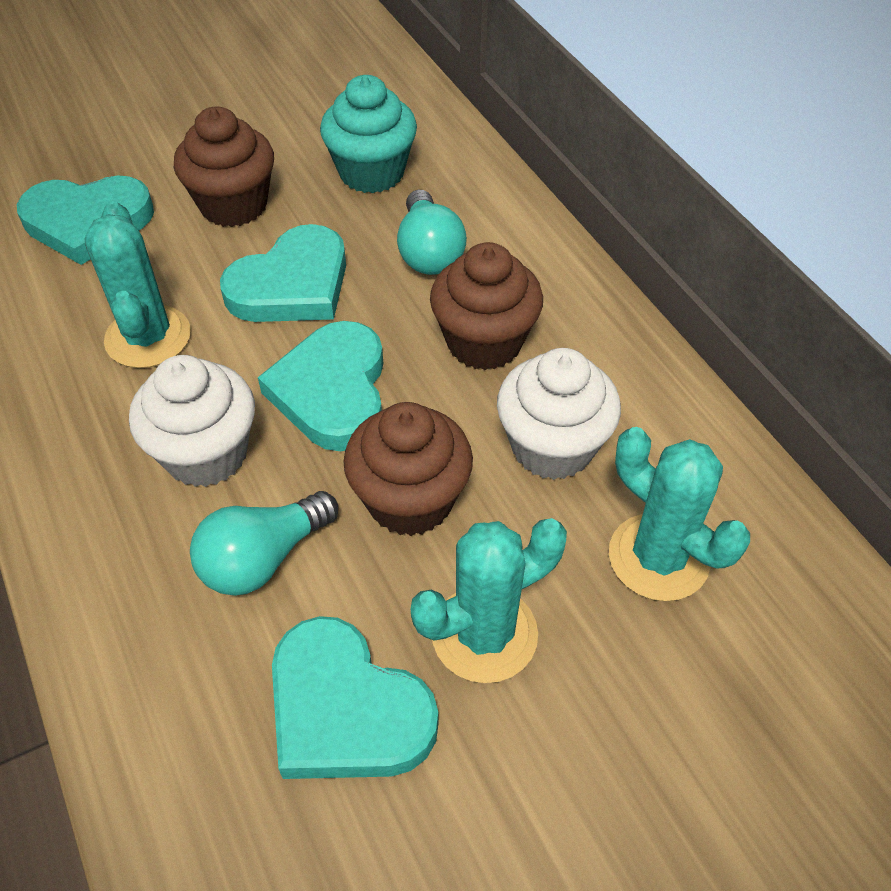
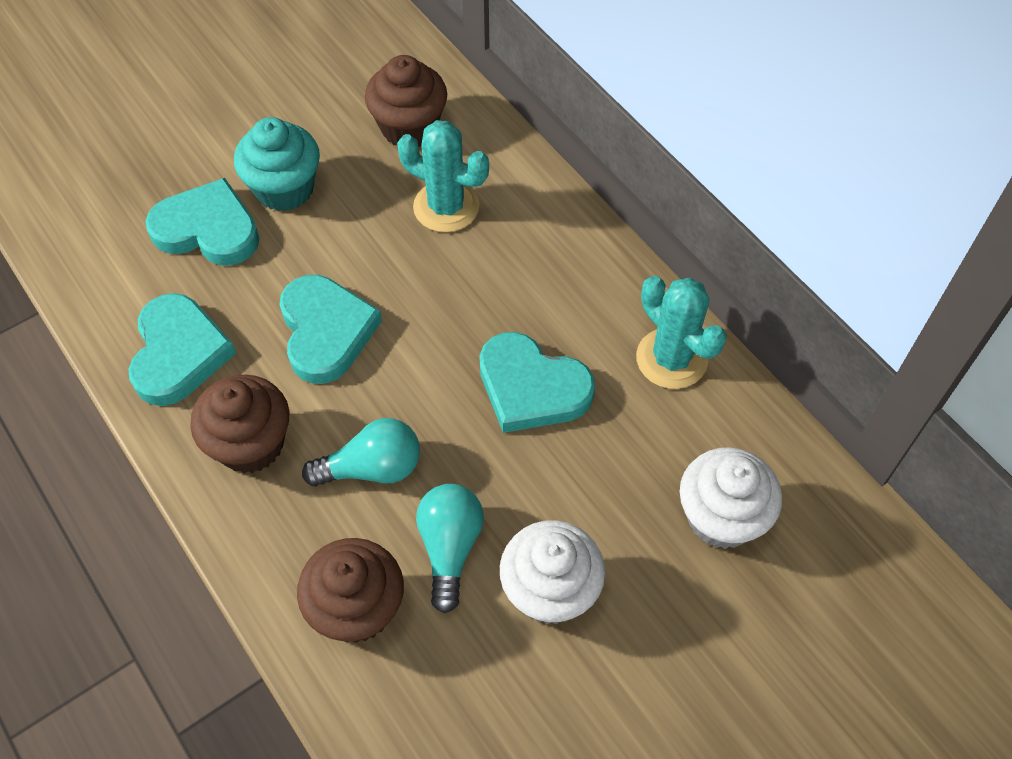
turquoise cactus: 3 -> 2

